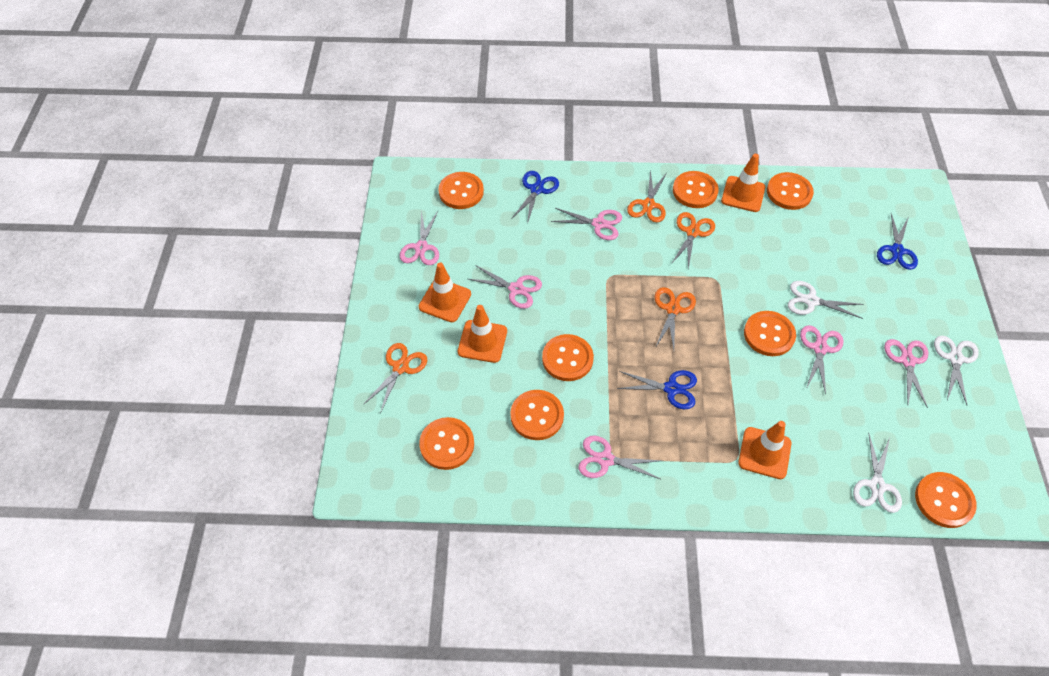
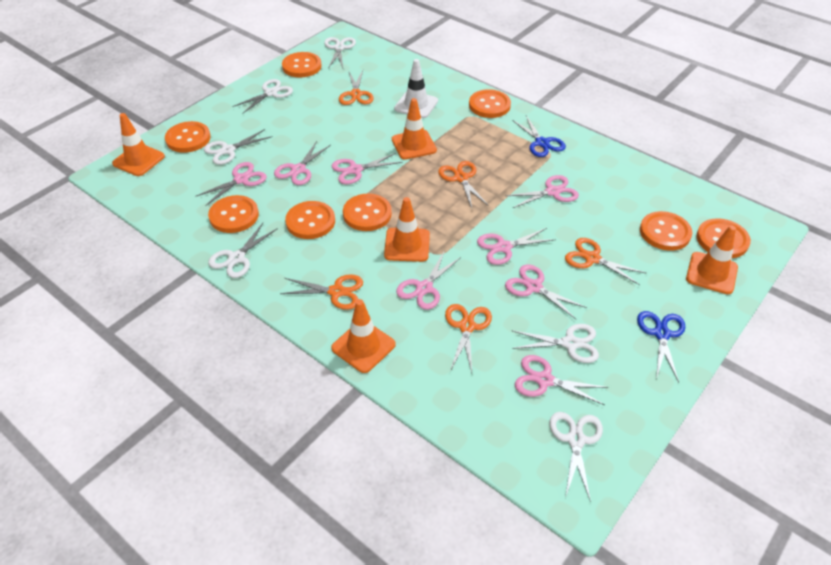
blue scissors: 3 -> 2
orange scissors: 4 -> 5
orange traffic cone: 4 -> 5
pink scissors: 6 -> 8
white scissors: 3 -> 6
white traffic cone: 0 -> 1

